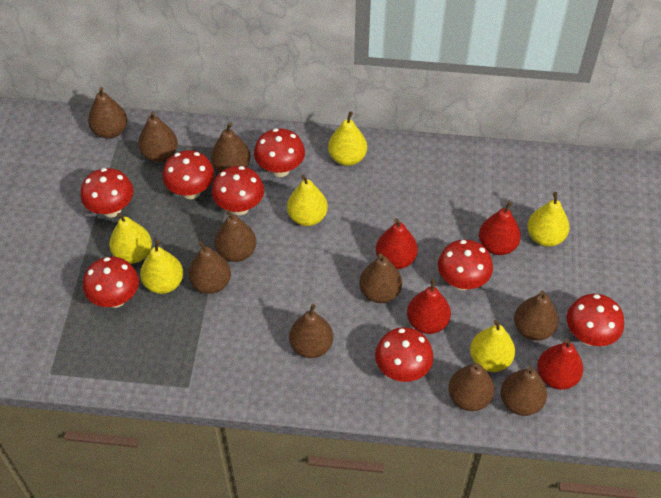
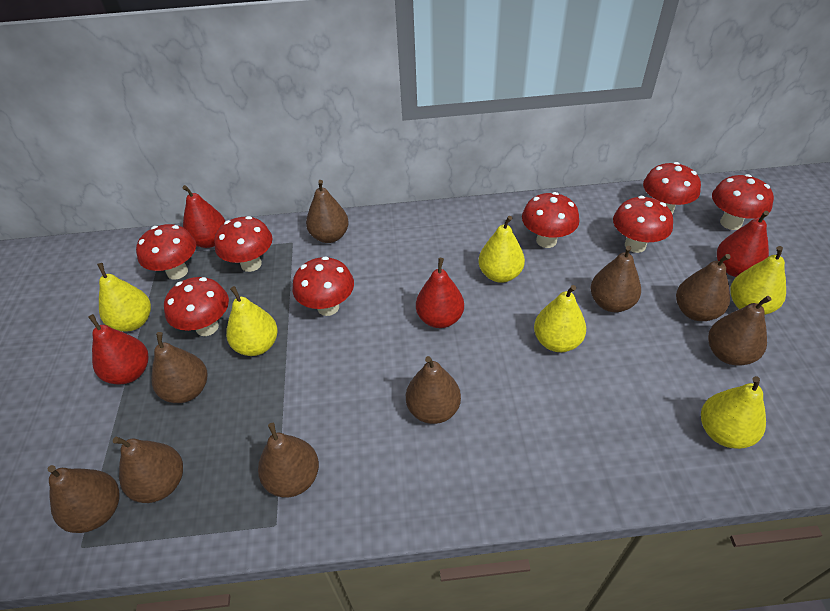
brown pear: 10 -> 9

